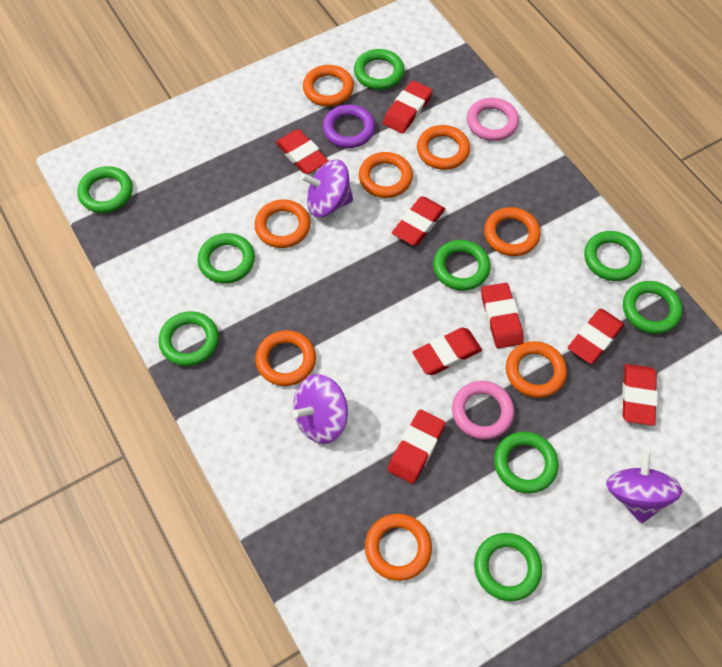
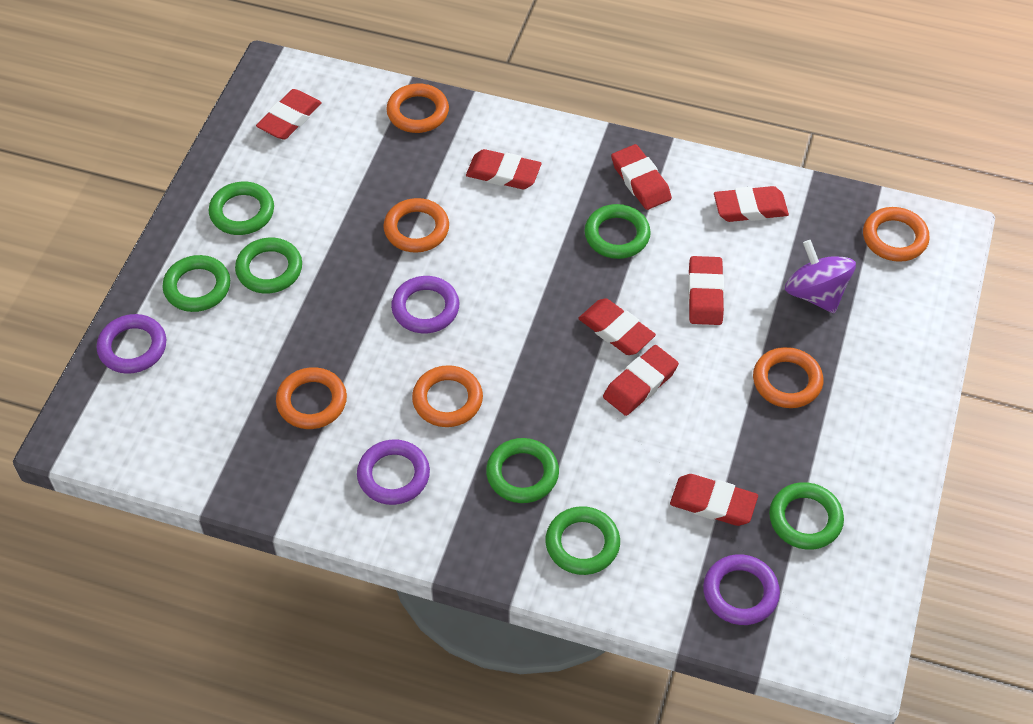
green ring: 9 -> 7
orange ring: 8 -> 6
pink ring: 2 -> 0
purple ring: 1 -> 4
purple spinning top: 3 -> 1

